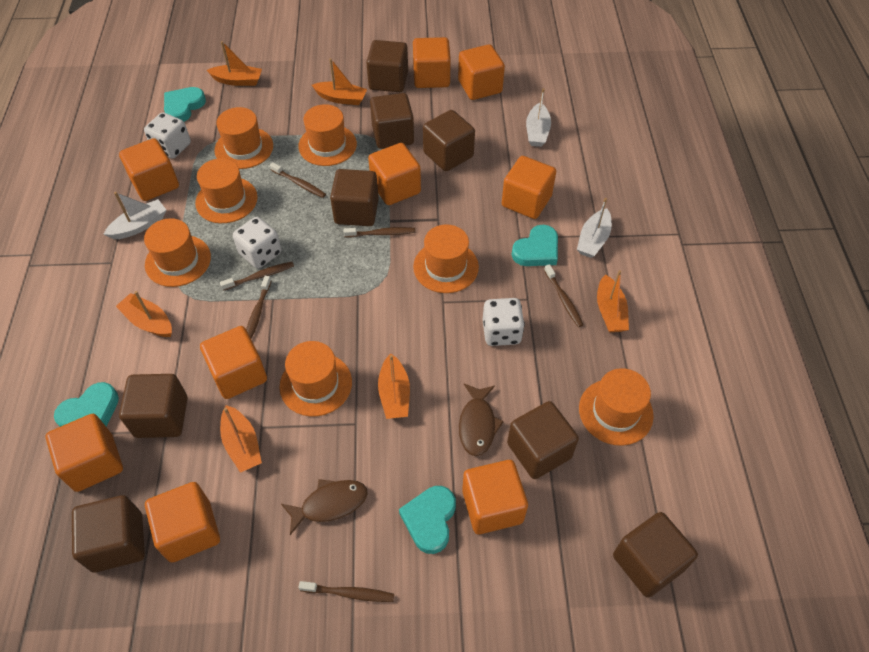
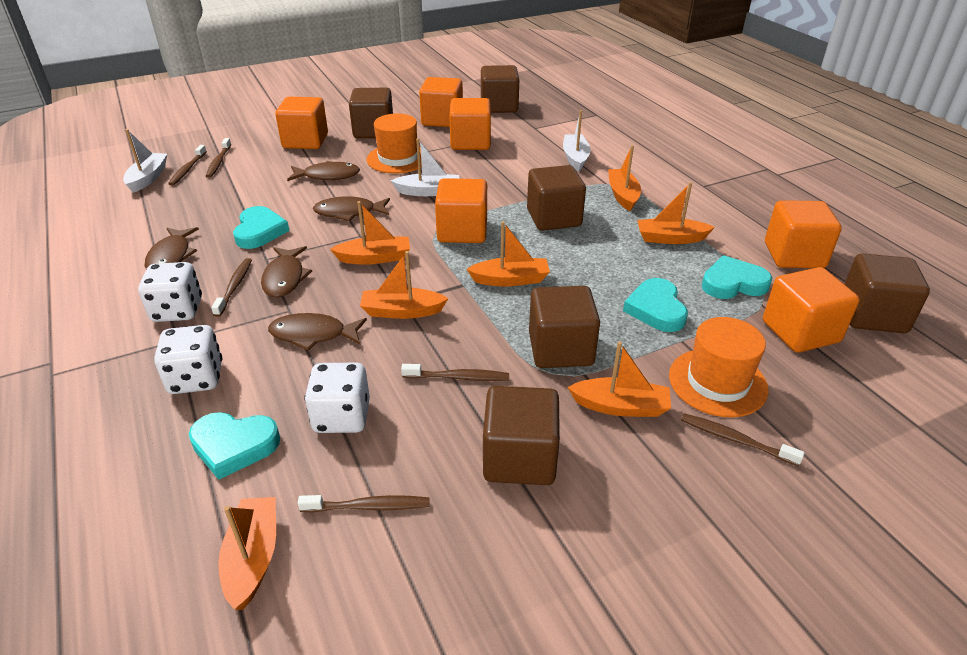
brown cube: 8 -> 6
brown fish: 2 -> 5
orange boat: 6 -> 7
orange cube: 9 -> 6
orange hat: 7 -> 2

